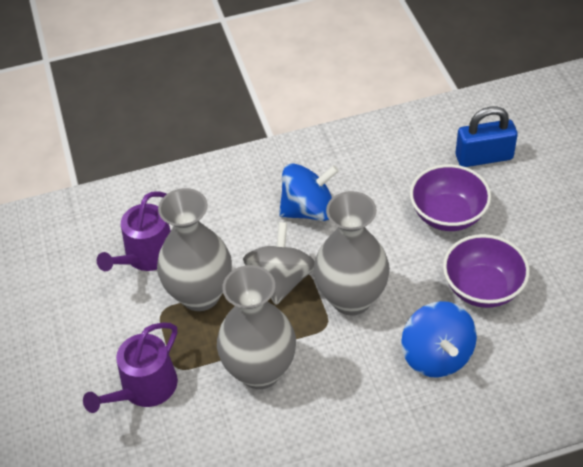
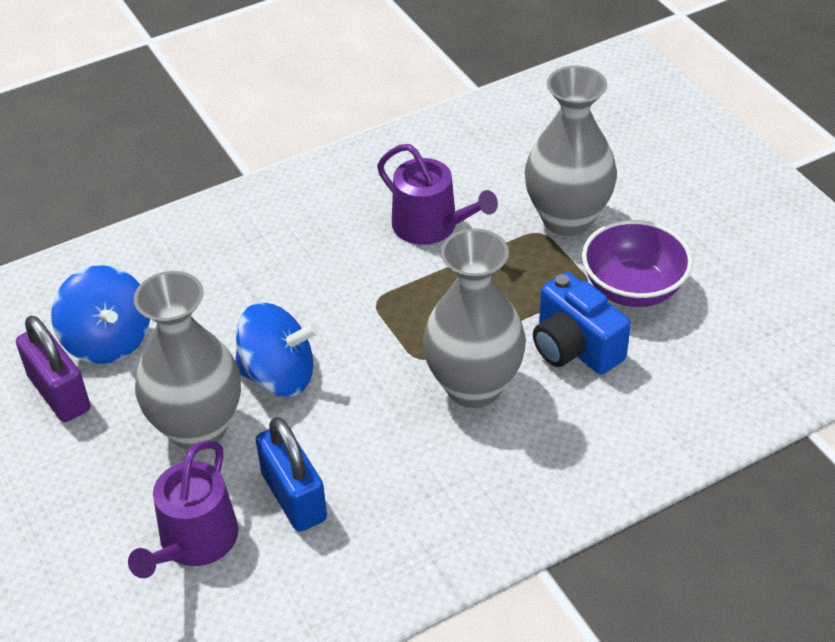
blue camera: 0 -> 1
grey spinning top: 1 -> 0
purple bowl: 2 -> 1
purple padlock: 0 -> 1

